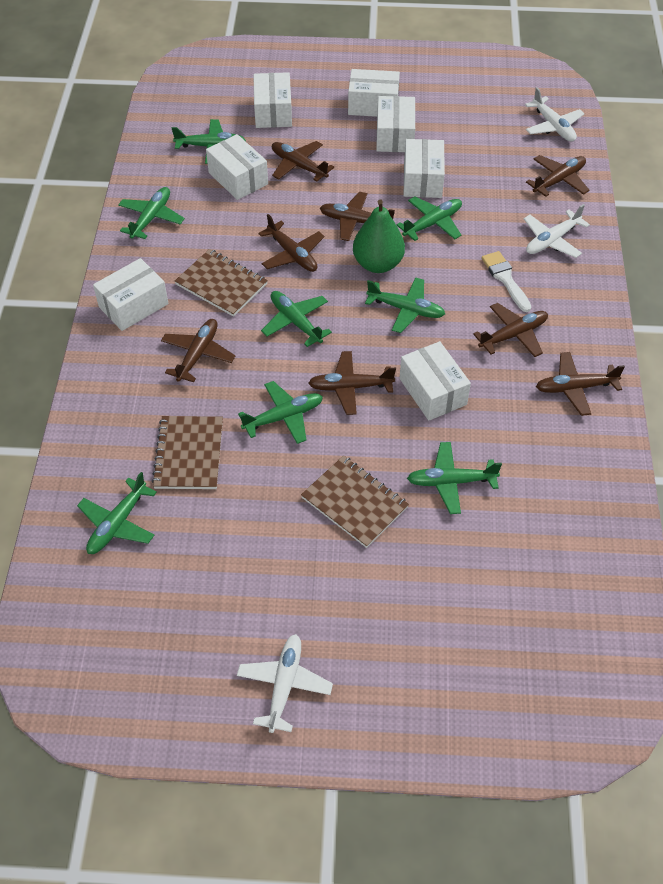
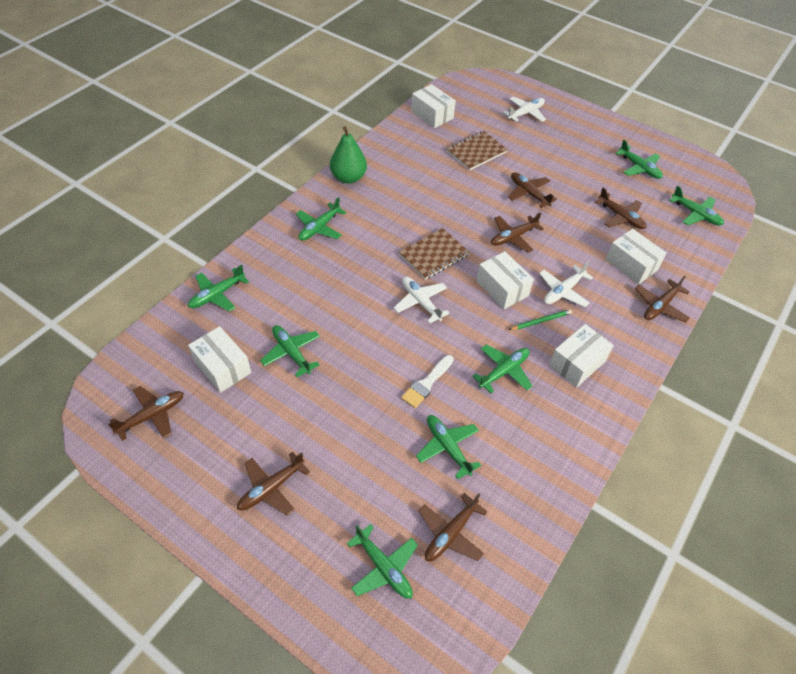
brown notebook: 3 -> 2
brown plane: 8 -> 7
green pencil: 0 -> 1
white box: 7 -> 5

